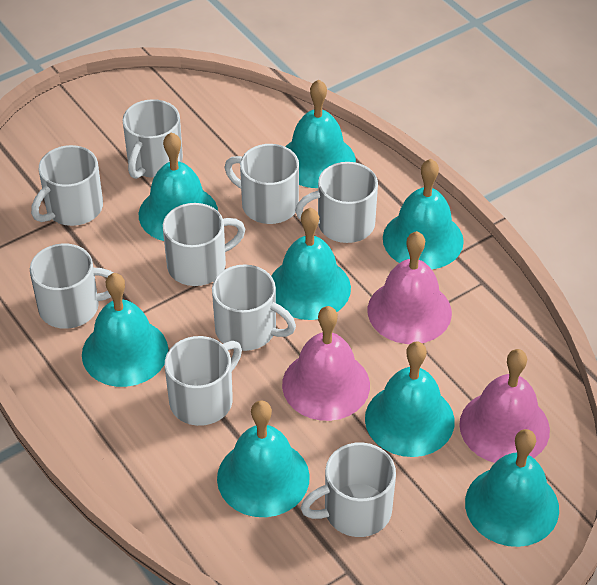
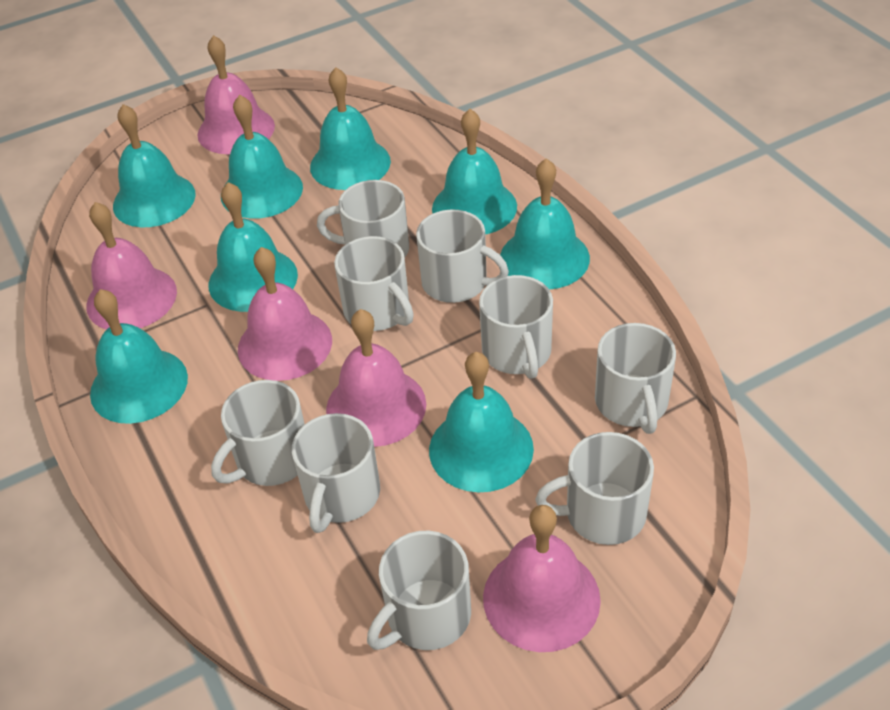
pink bell: 3 -> 5

